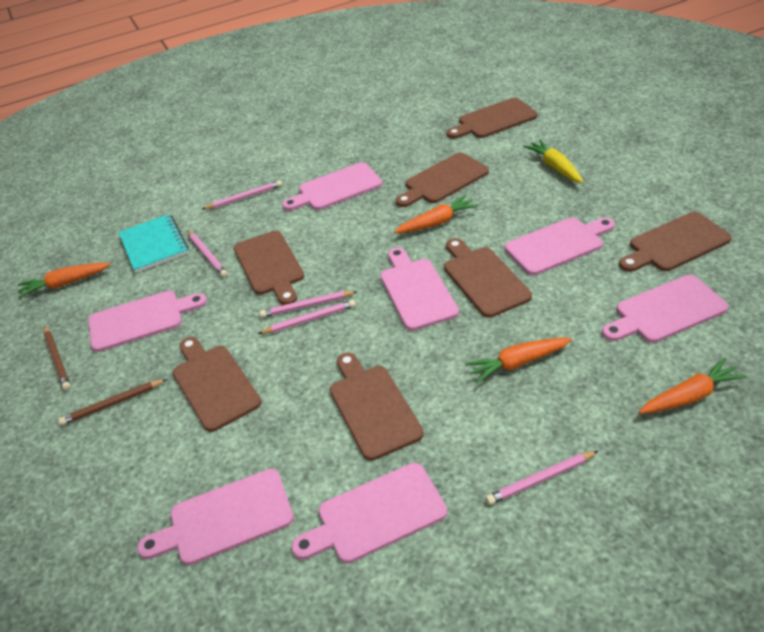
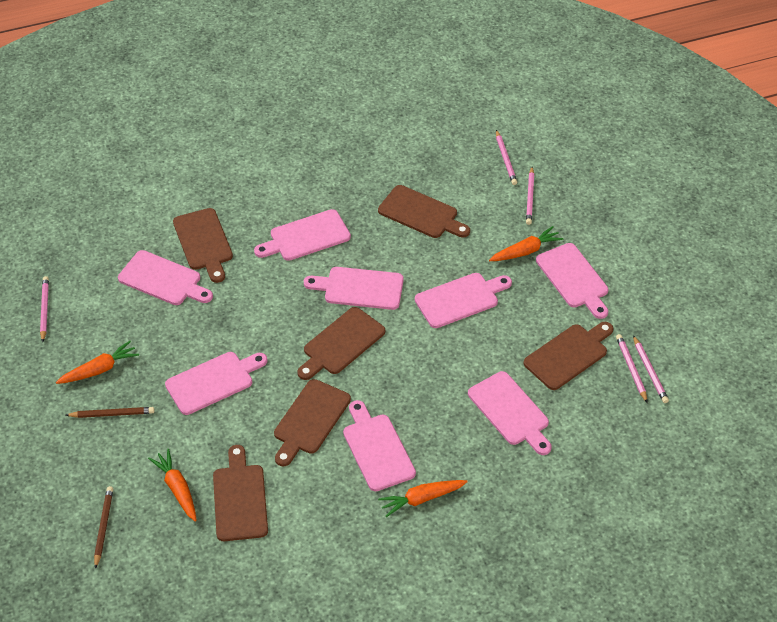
brown cutting board: 7 -> 6
pink cutting board: 7 -> 8
turquoise notebook: 1 -> 0
yellow carrot: 1 -> 0

